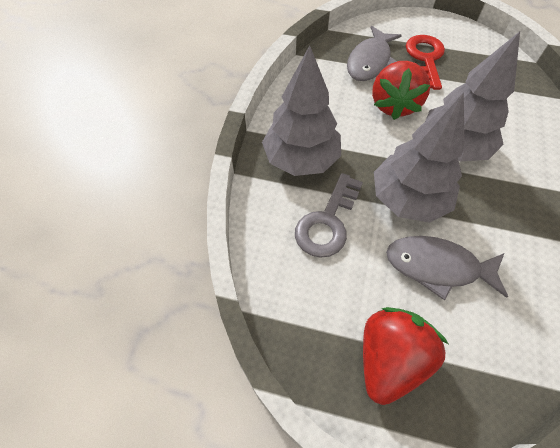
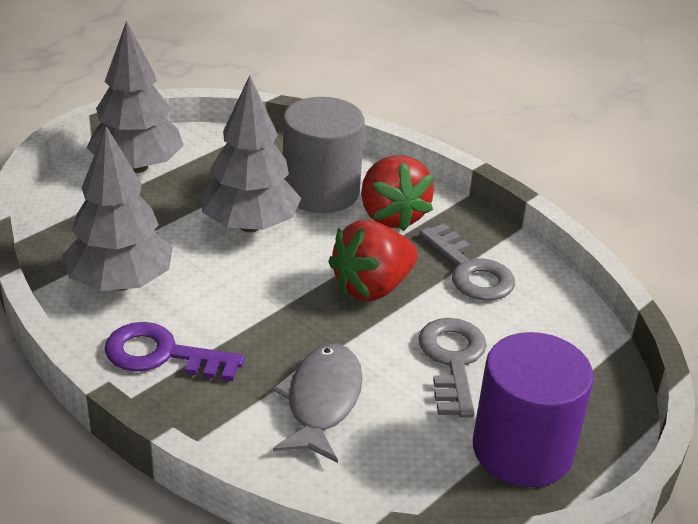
grey cylinder: 0 -> 1
grey fish: 2 -> 1
grey key: 1 -> 2
purple cylinder: 0 -> 1
purple key: 0 -> 1
red key: 1 -> 0

